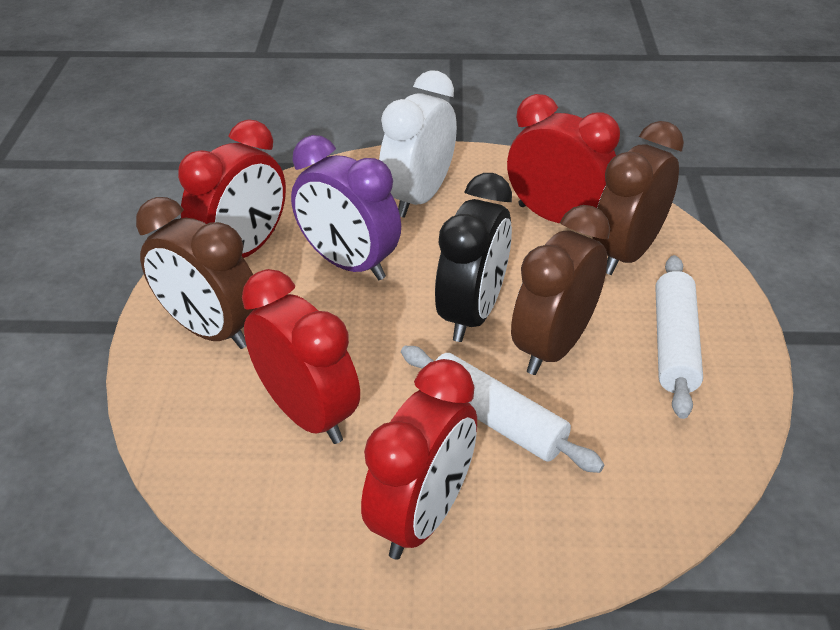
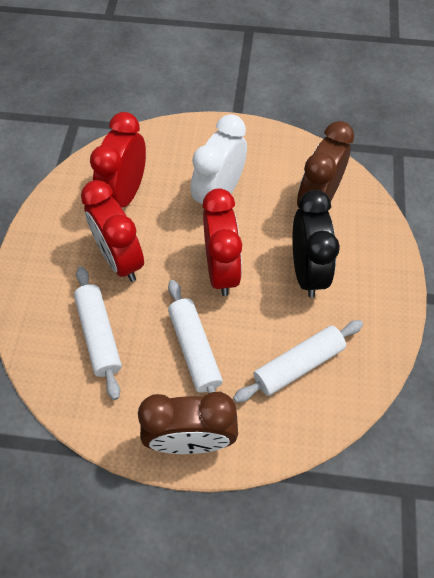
brown clock: 3 -> 2
purple clock: 1 -> 0
red clock: 4 -> 3
white rolling pin: 2 -> 3

